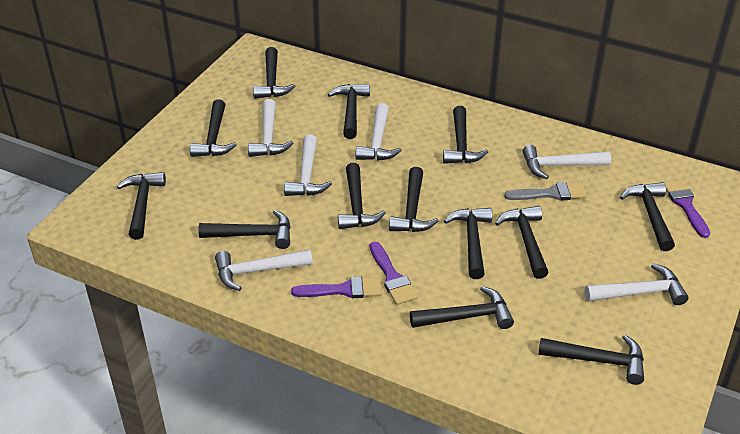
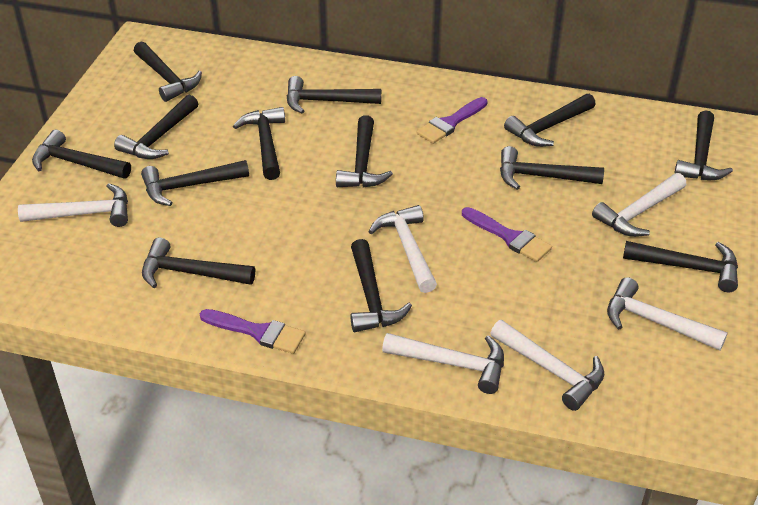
grey brush: 1 -> 0

